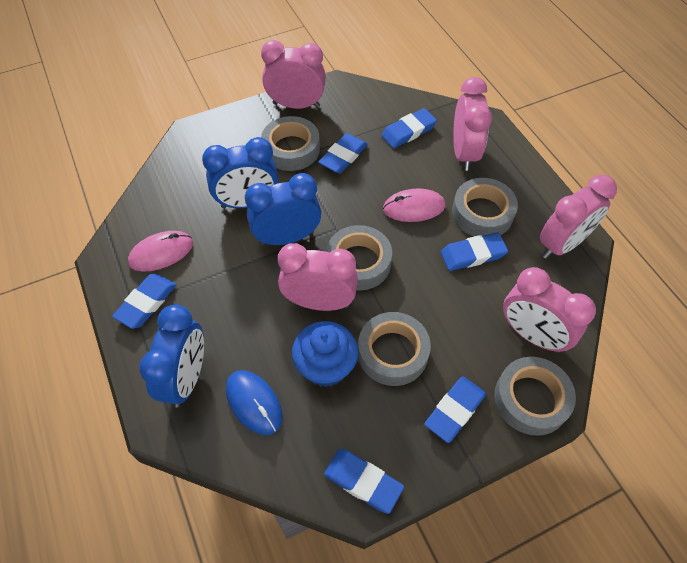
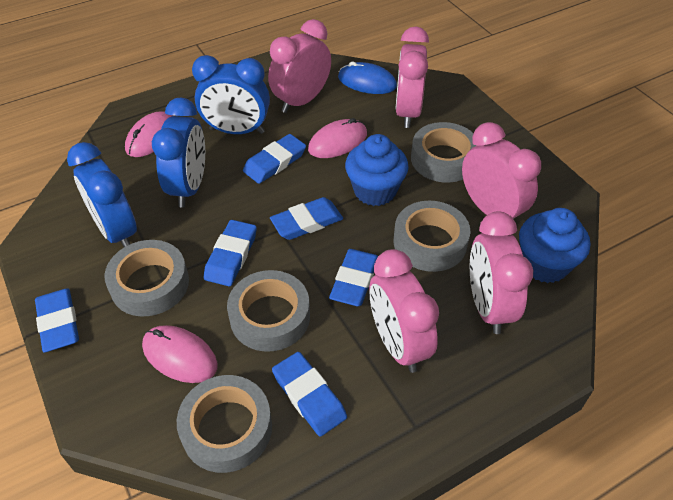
blue cupcake: 1 -> 2
pink mouse: 2 -> 3

